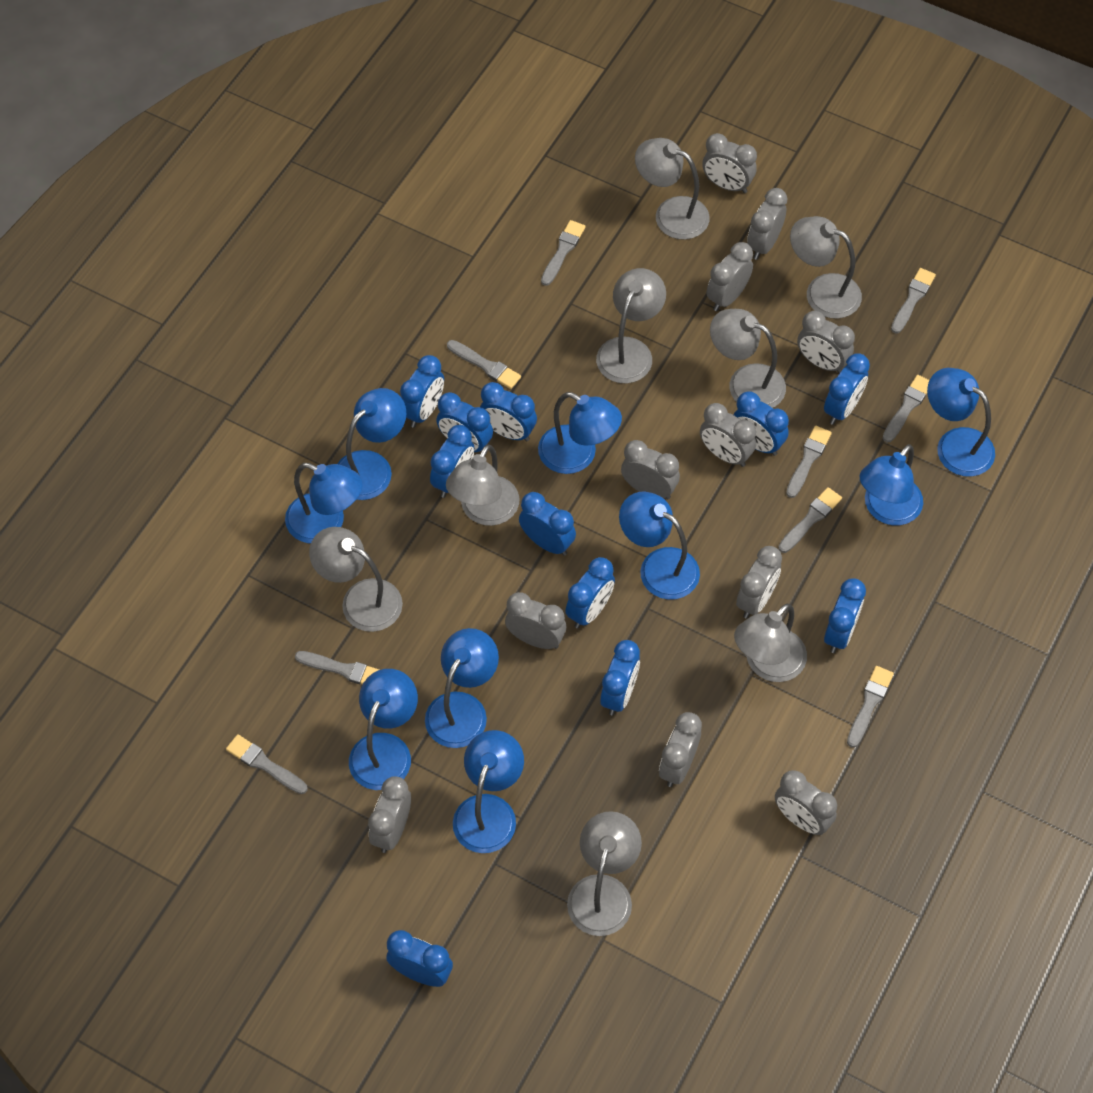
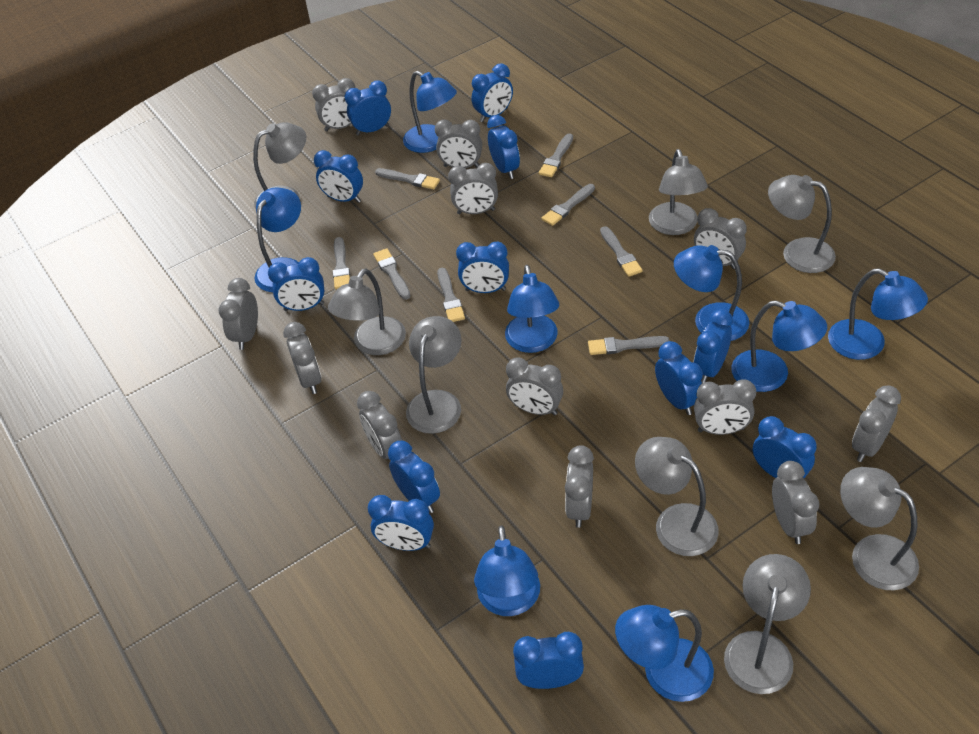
blue clock: 11 -> 12
blue lamp: 9 -> 8
grey brush: 9 -> 8
grey clock: 11 -> 12

